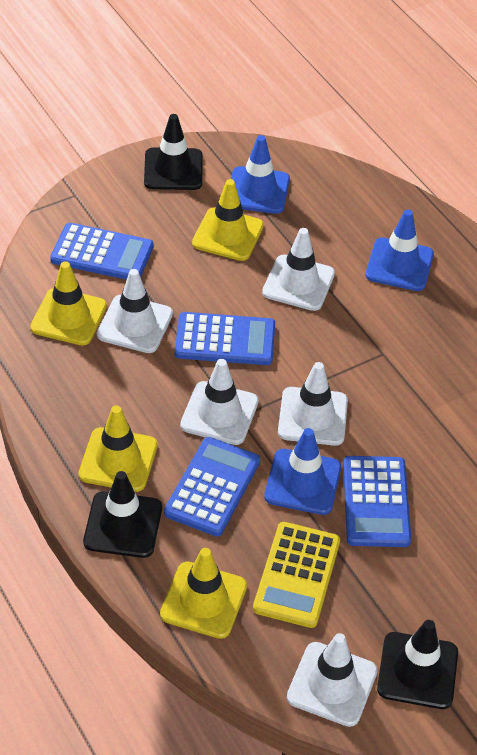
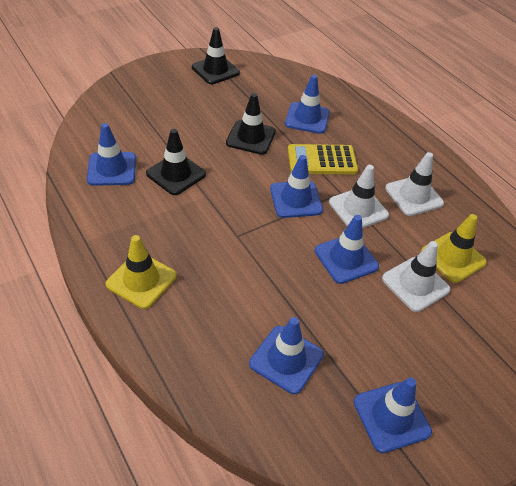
blue calculator: 4 -> 0
blue traffic cone: 3 -> 6
white traffic cone: 5 -> 3
yellow traffic cone: 4 -> 2

